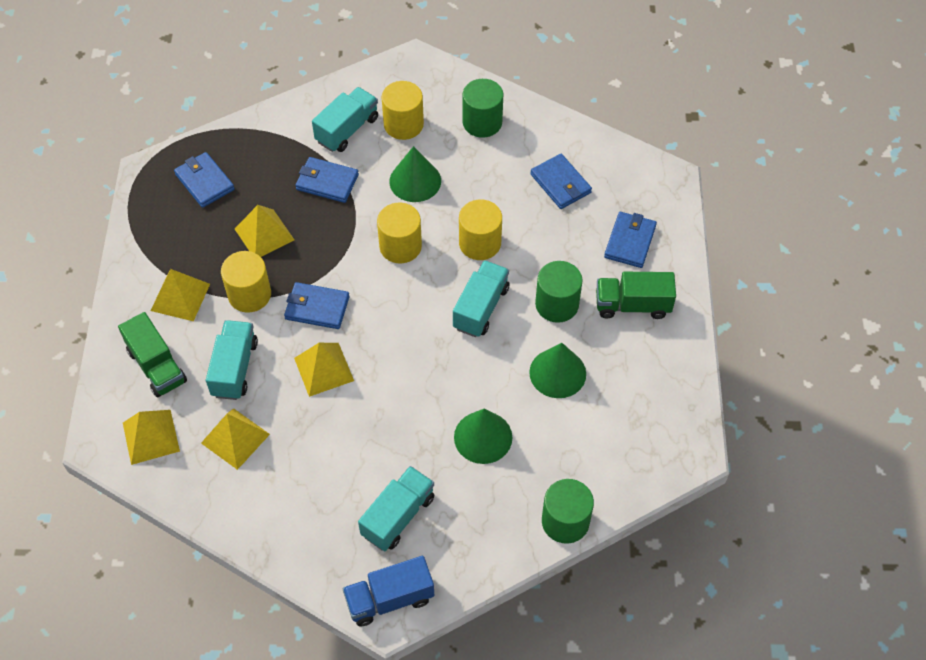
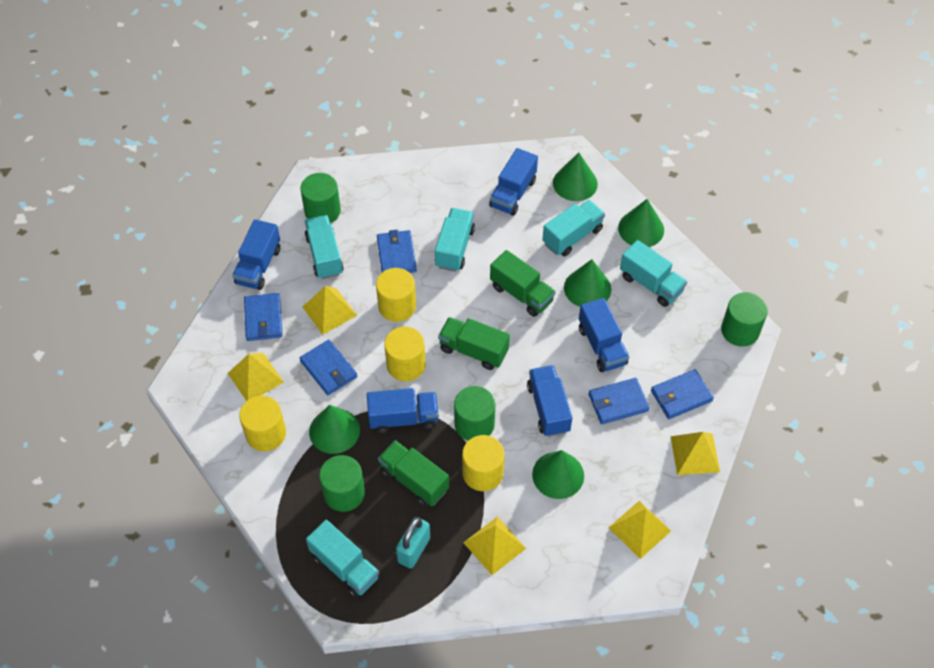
blue truck: 1 -> 5
green cone: 3 -> 5
green cylinder: 3 -> 4
green truck: 2 -> 3
turquoise padlock: 0 -> 1
turquoise truck: 4 -> 5

